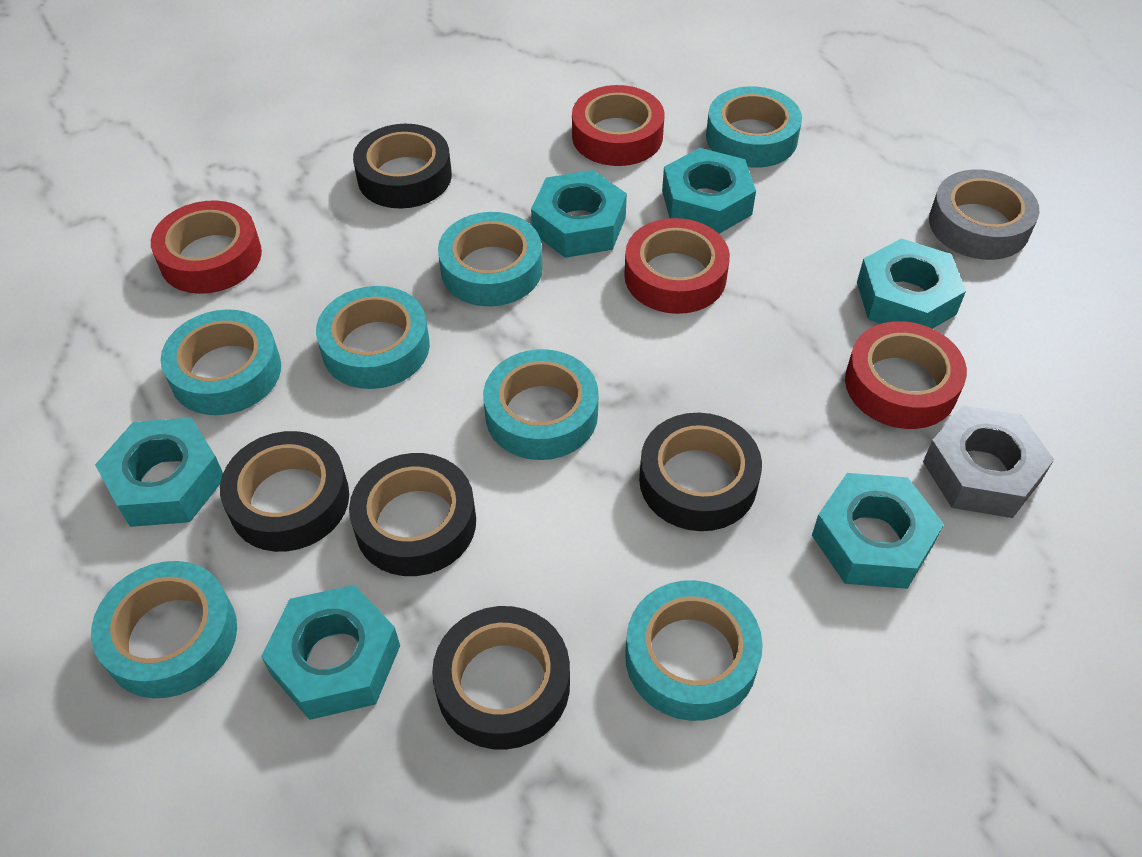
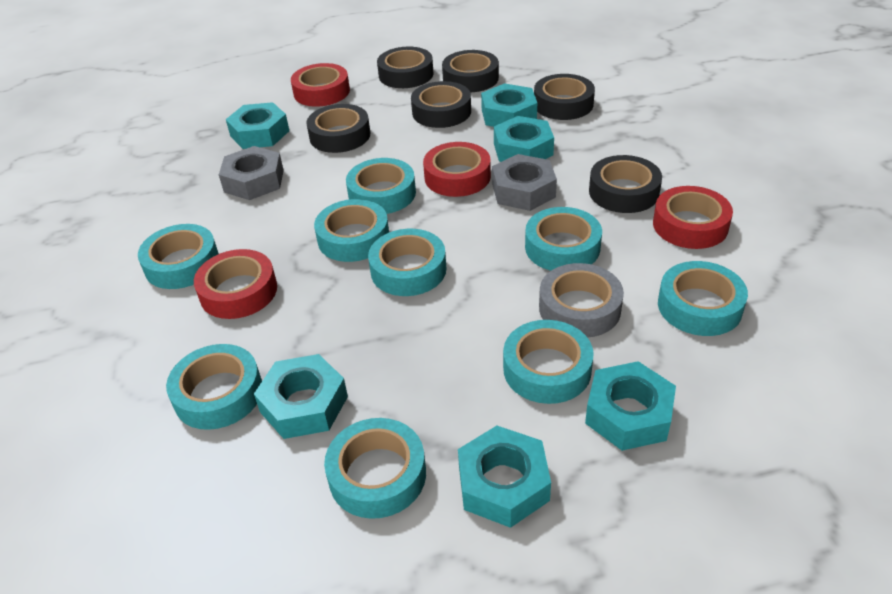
black tape: 5 -> 6
grey nut: 1 -> 2
turquoise tape: 7 -> 9

